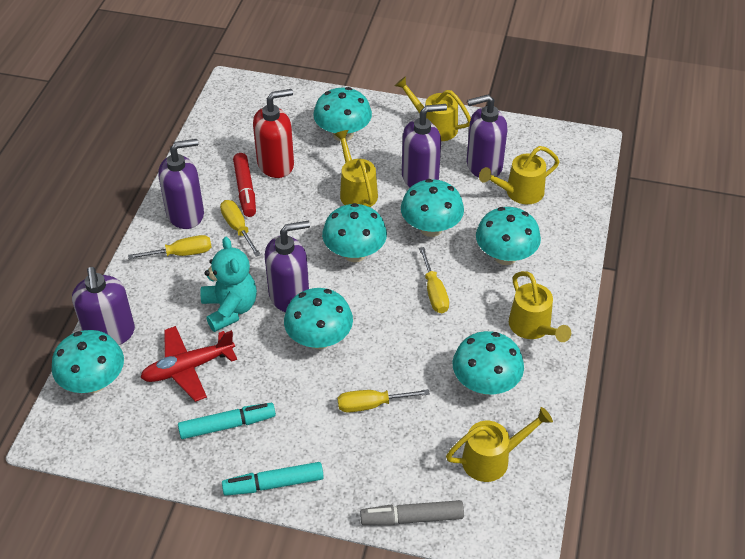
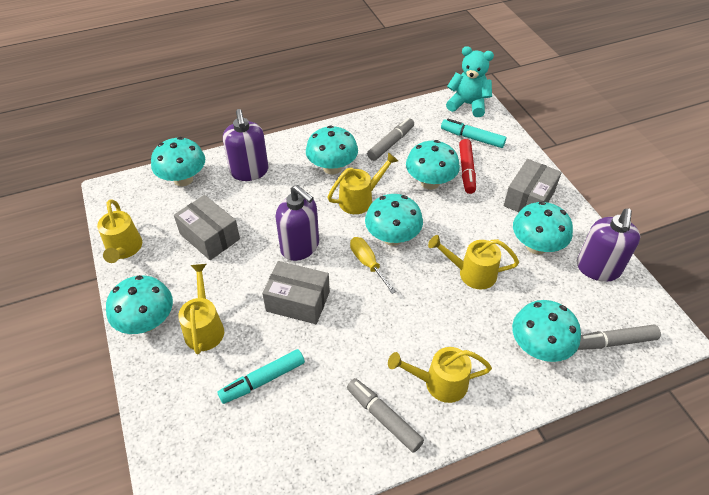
grey box: 0 -> 3
grey marker: 1 -> 3
purple soap dispenser: 5 -> 3
red plane: 1 -> 0
red soap dispenser: 1 -> 0
yellow screwdriver: 4 -> 1

